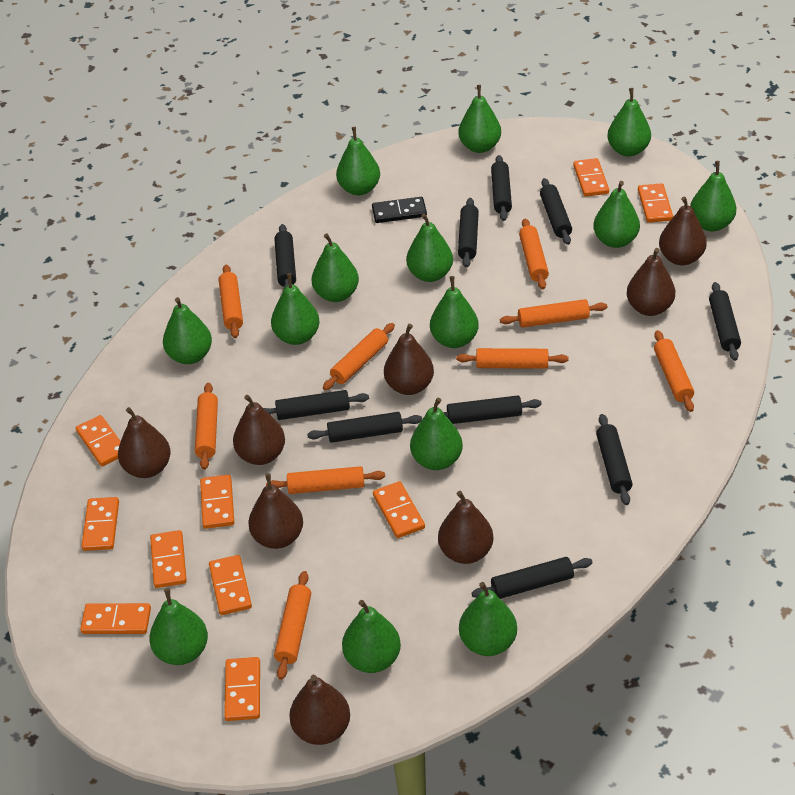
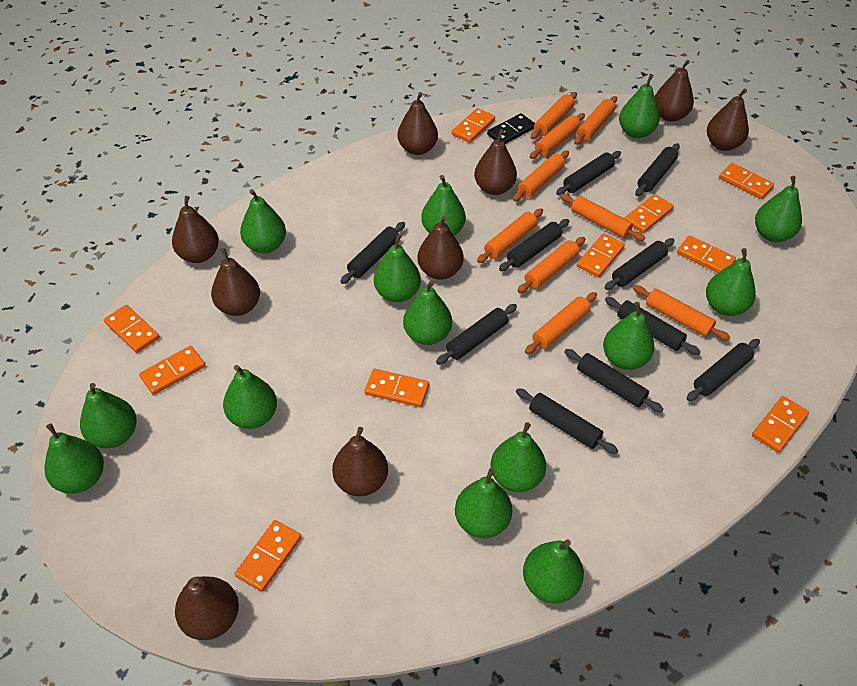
brown pear: 8 -> 9

